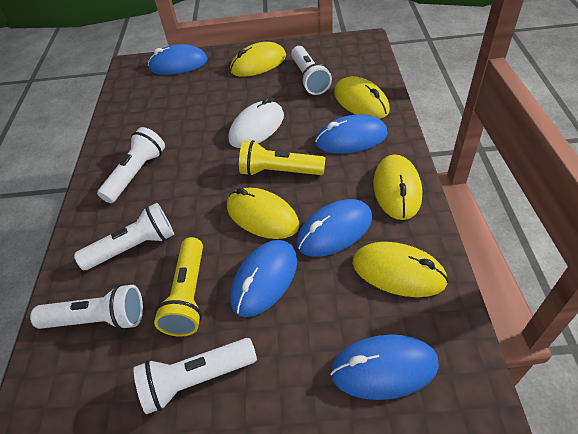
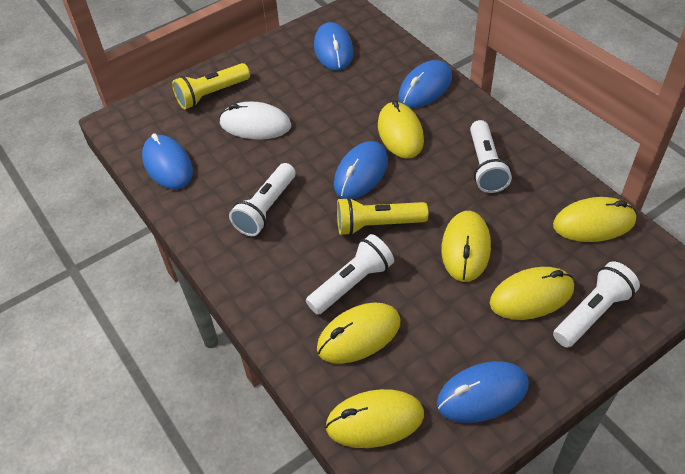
white flashlight: 5 -> 4
yellow mouse: 5 -> 6

